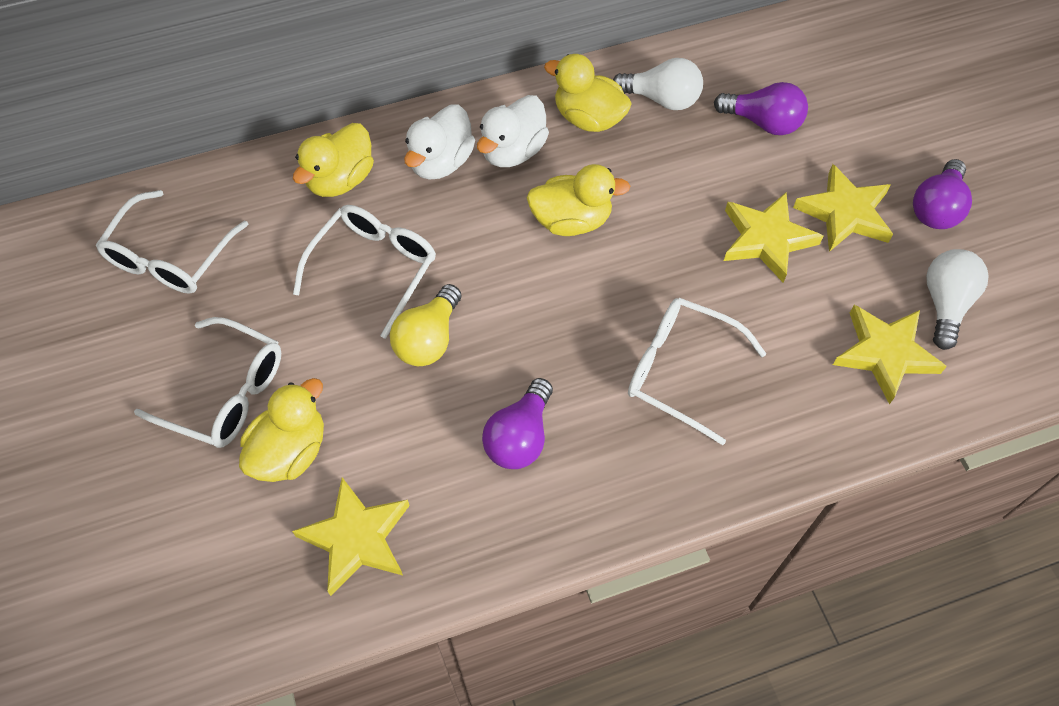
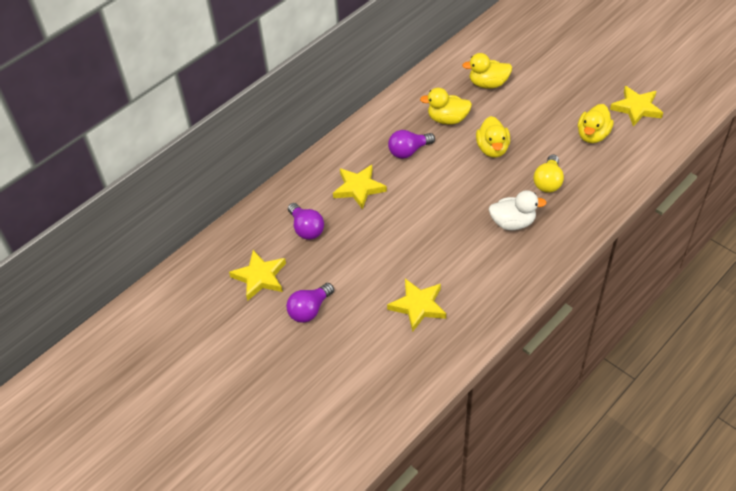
white duck: 2 -> 1
white glasses: 4 -> 0
white light bulb: 2 -> 0

